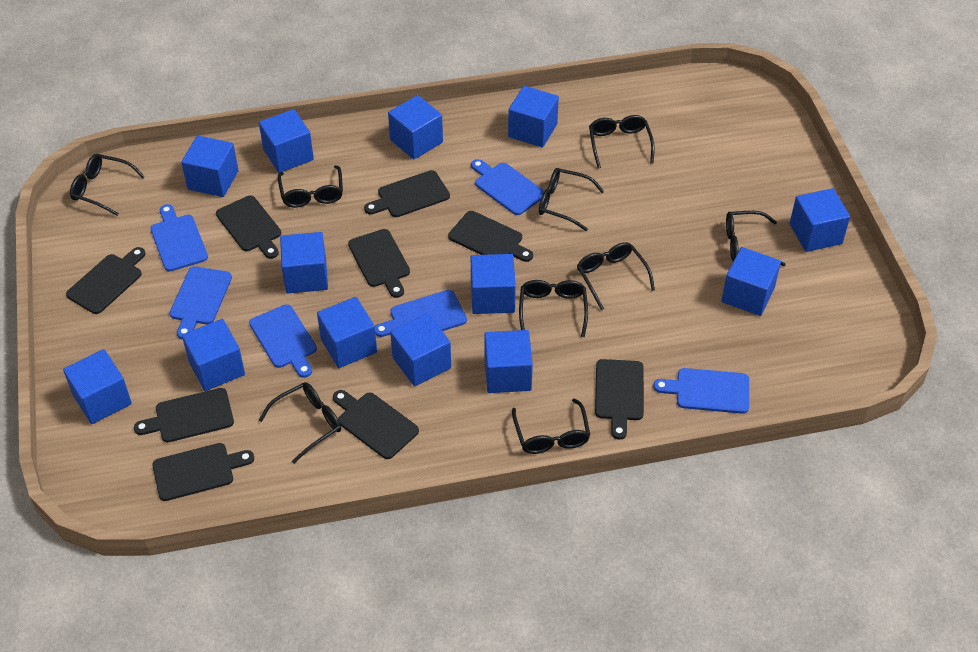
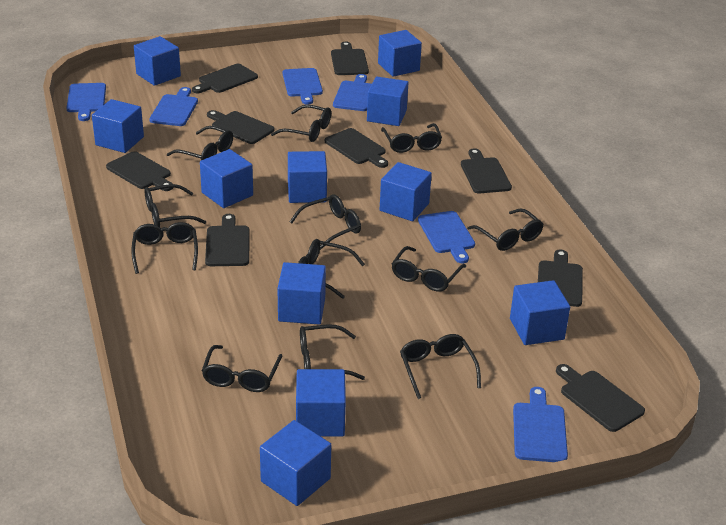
black glasses: 9 -> 12
blue cube: 13 -> 11

